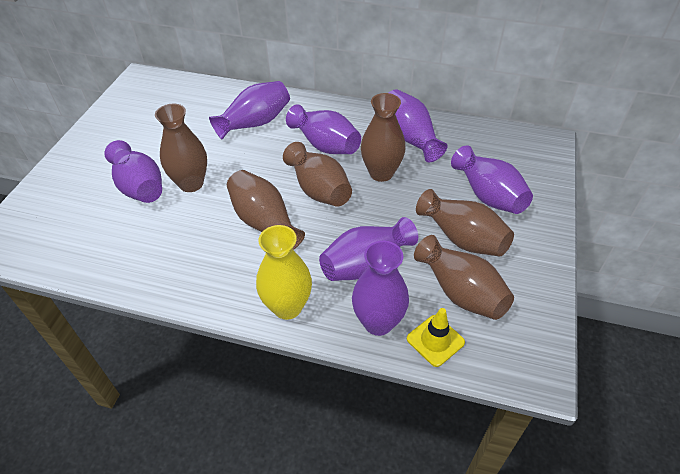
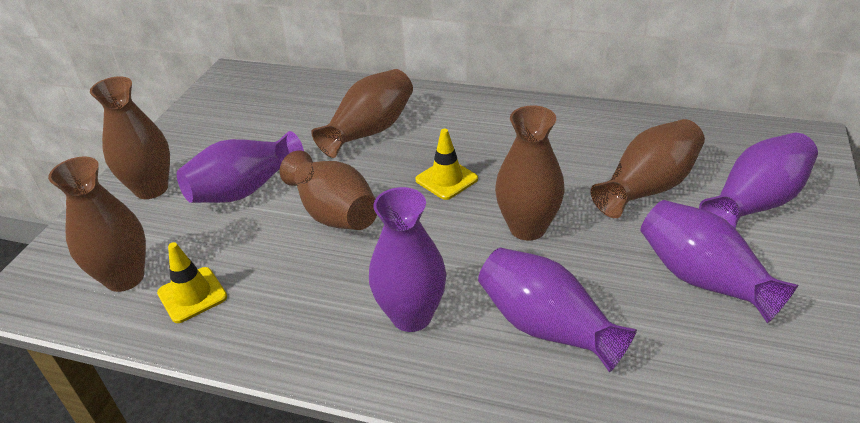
purple vase: 7 -> 5
yellow traffic cone: 1 -> 2
yellow vase: 1 -> 0

